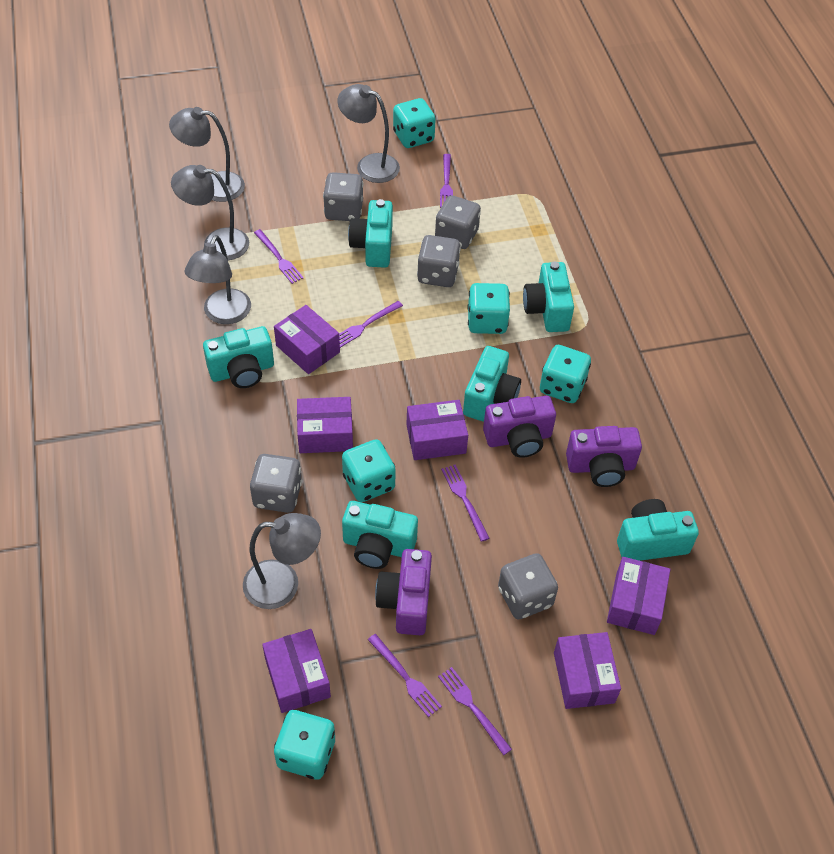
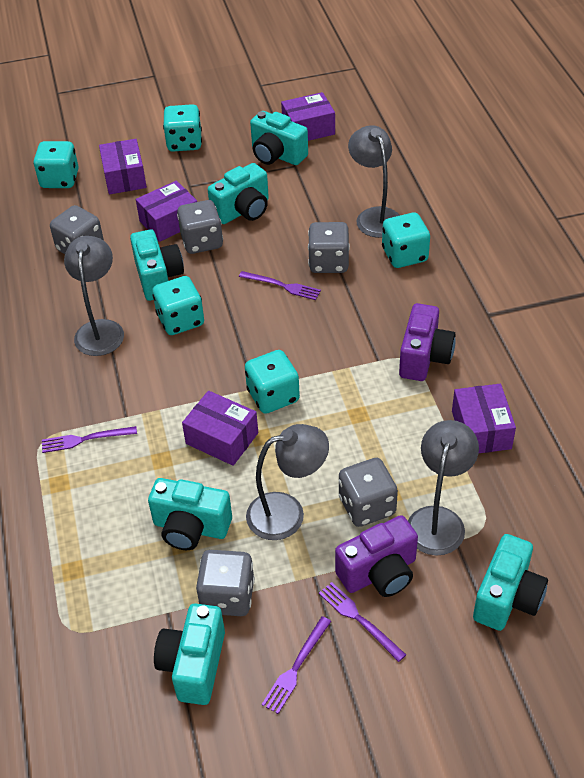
grey lamp: 5 -> 4
purple box: 6 -> 5
purple camera: 3 -> 2
purple fork: 6 -> 4

